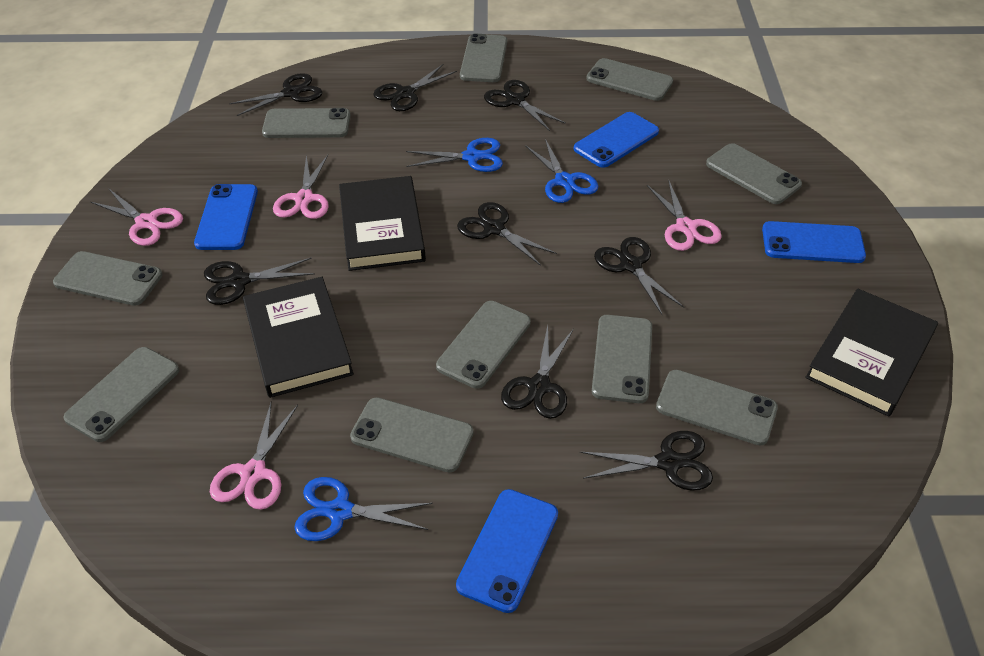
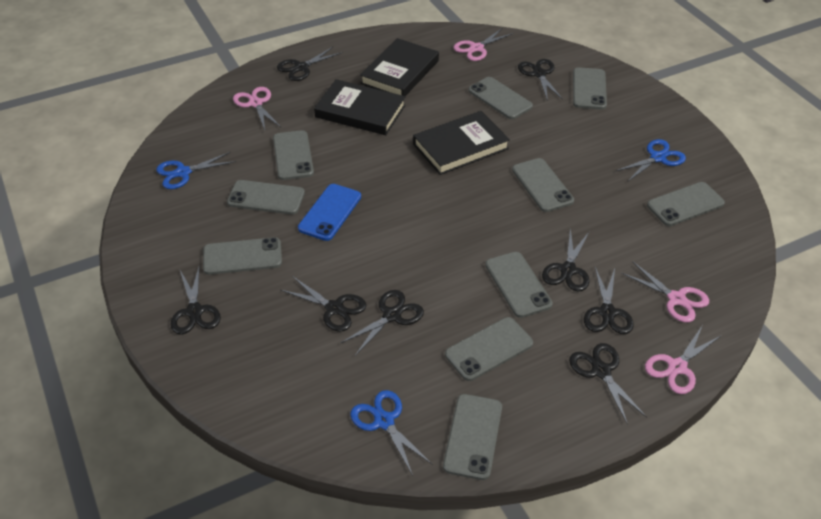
blue phone: 4 -> 1

